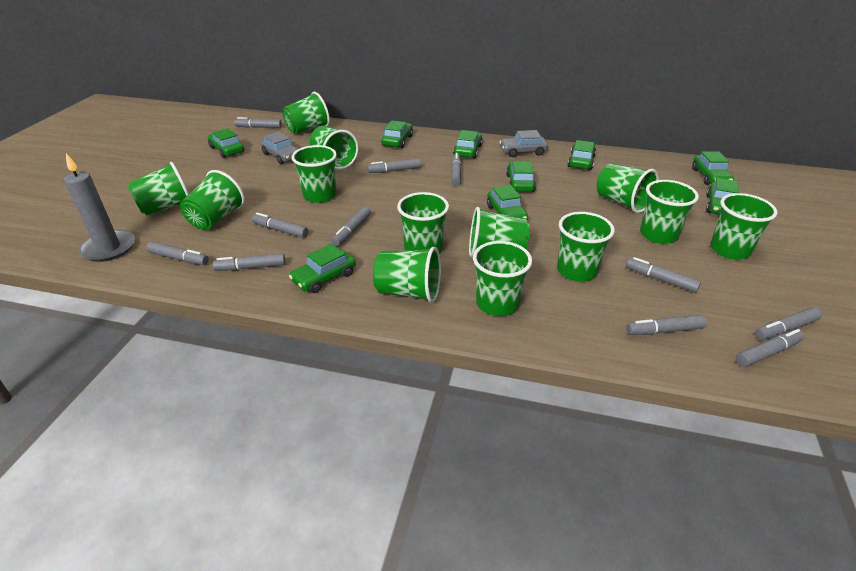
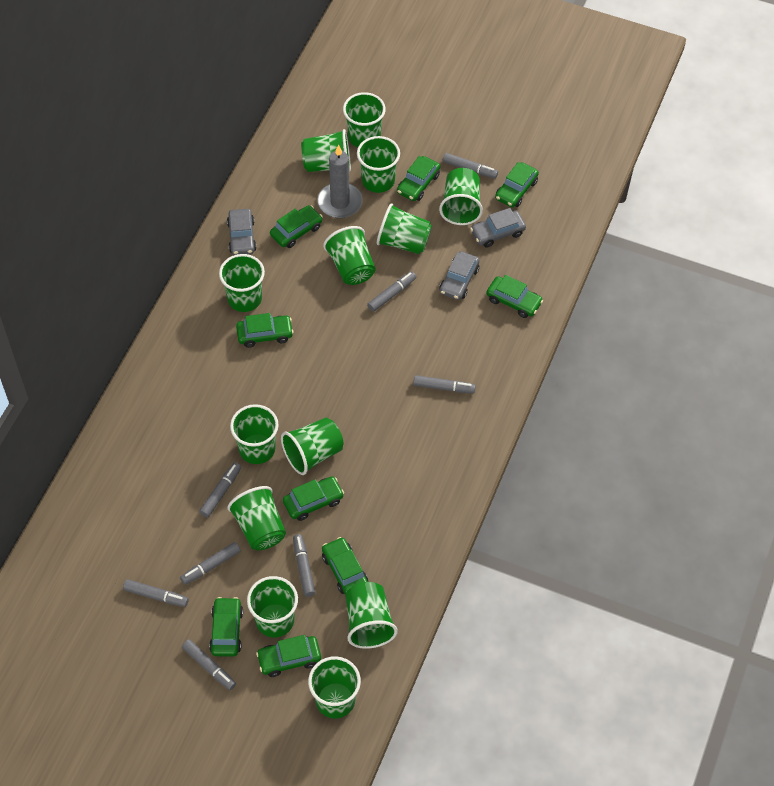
grey car: 2 -> 3
grey marker: 11 -> 8

